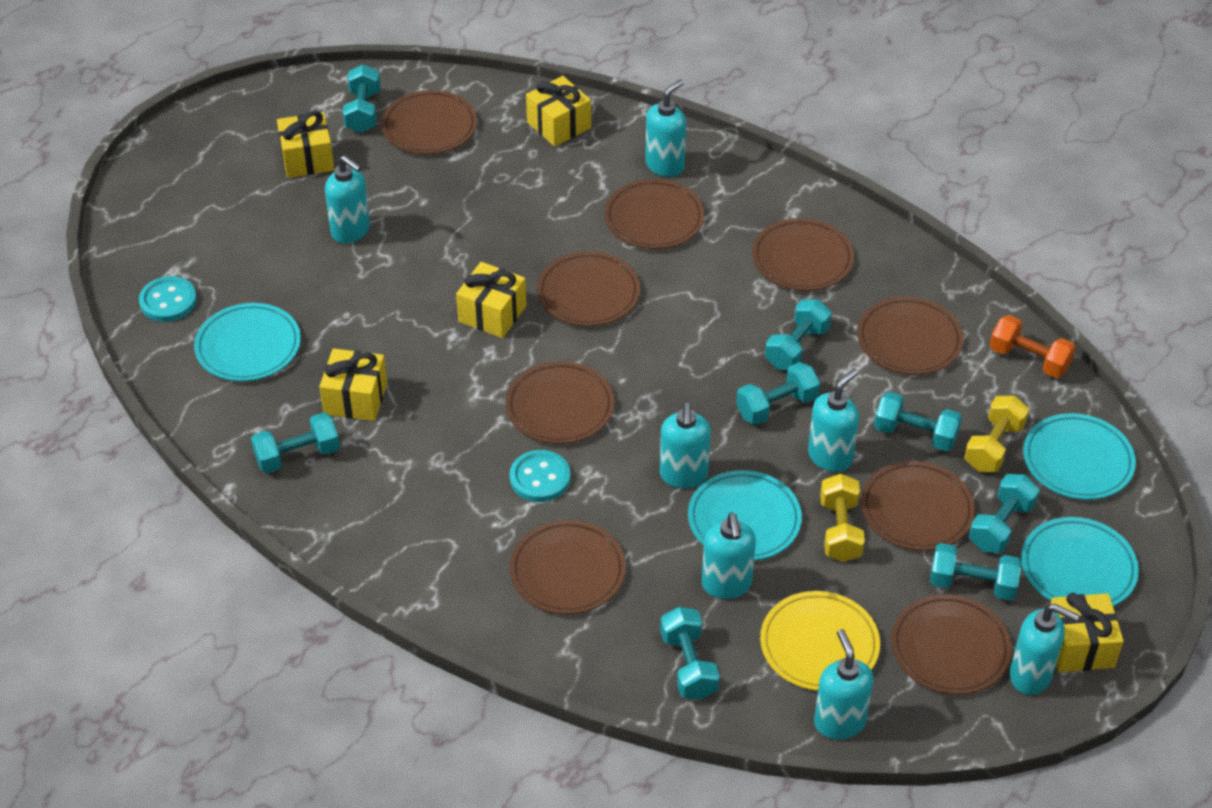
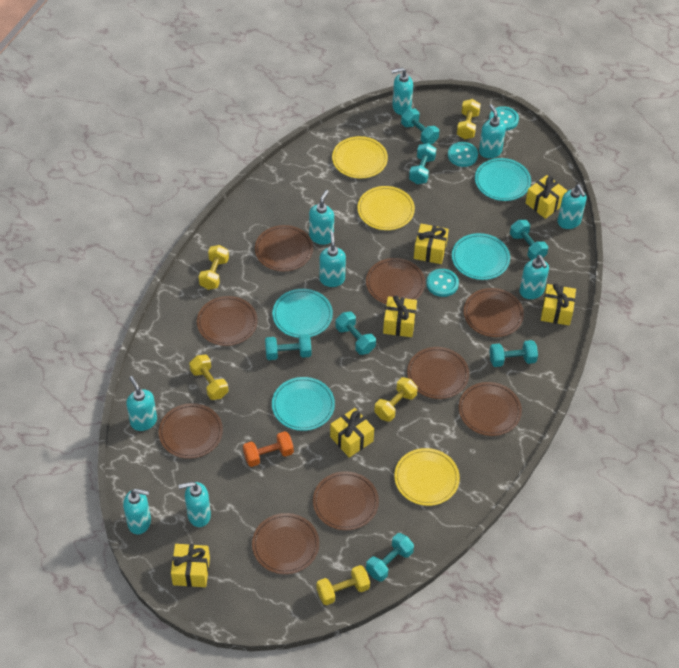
turquoise button: 2 -> 3
turquoise dumbbell: 8 -> 7
turquoise soap dispenser: 7 -> 9
yellow dumbbell: 2 -> 5
yellow gift: 5 -> 6
yellow plate: 1 -> 3

